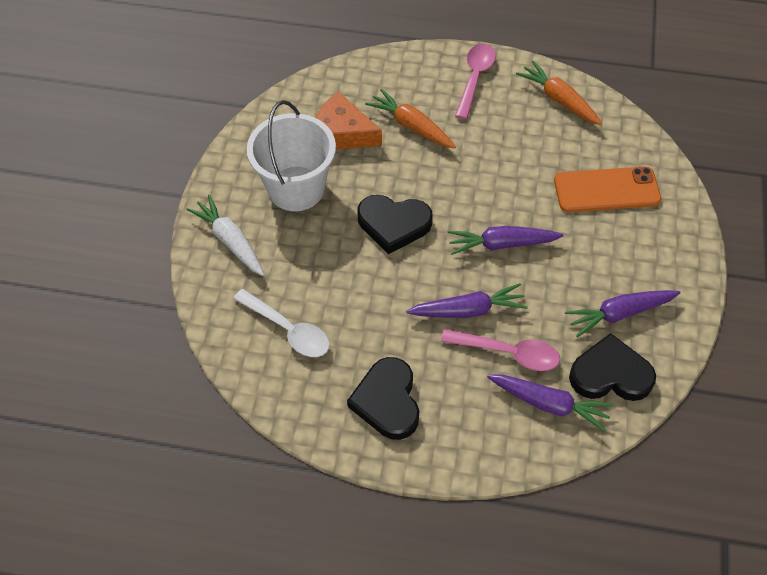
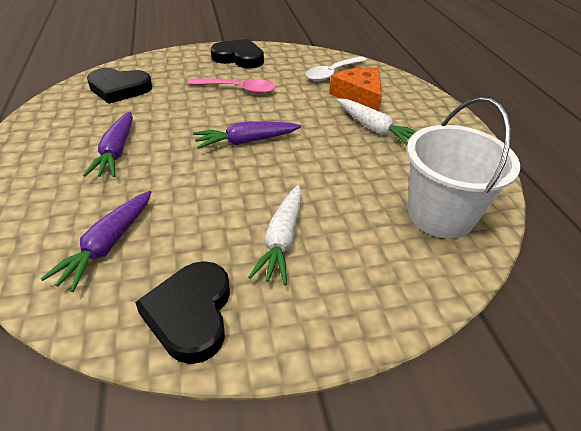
orange carrot: 2 -> 0
orange phone: 1 -> 0
pink spoon: 2 -> 1
purple carrot: 4 -> 3
white carrot: 1 -> 2

